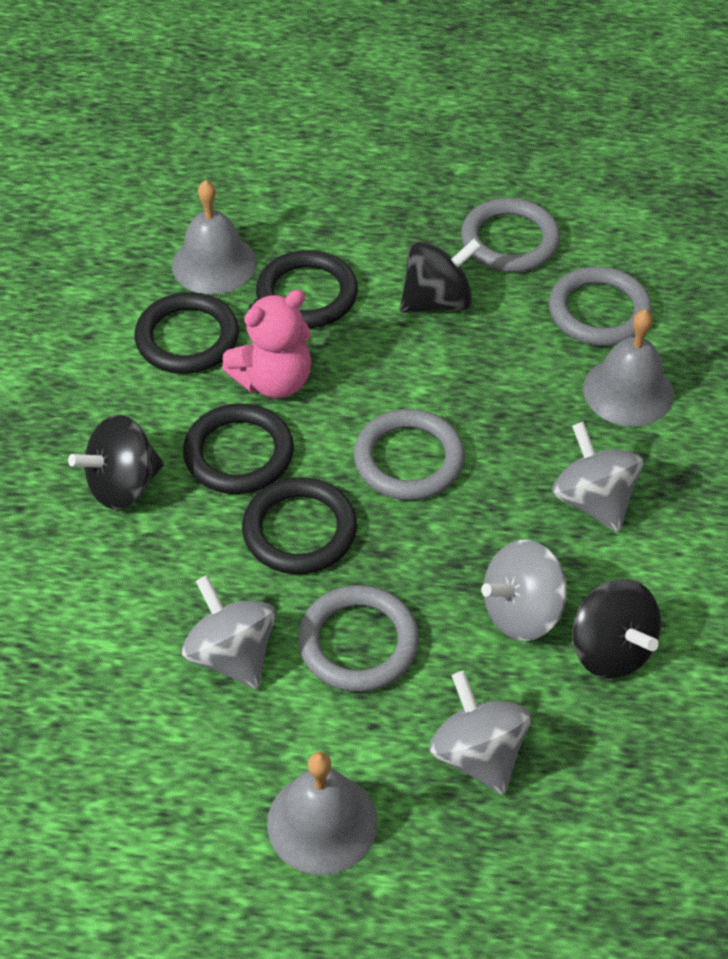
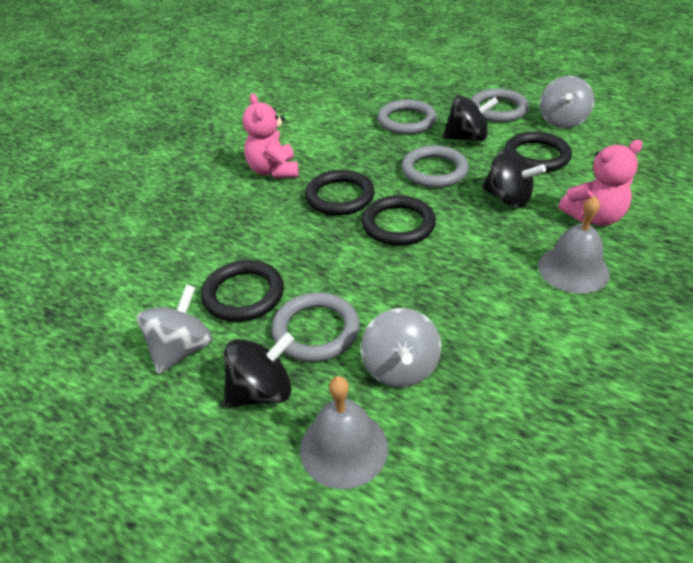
grey bell: 3 -> 2
grey spinning top: 4 -> 3
pink teddy bear: 1 -> 2

